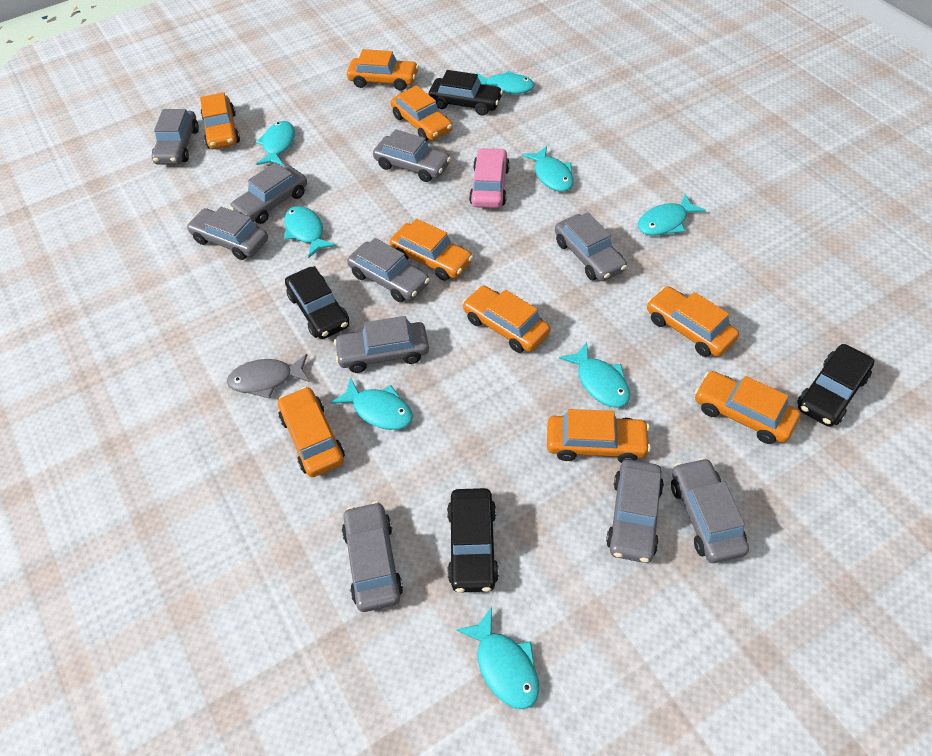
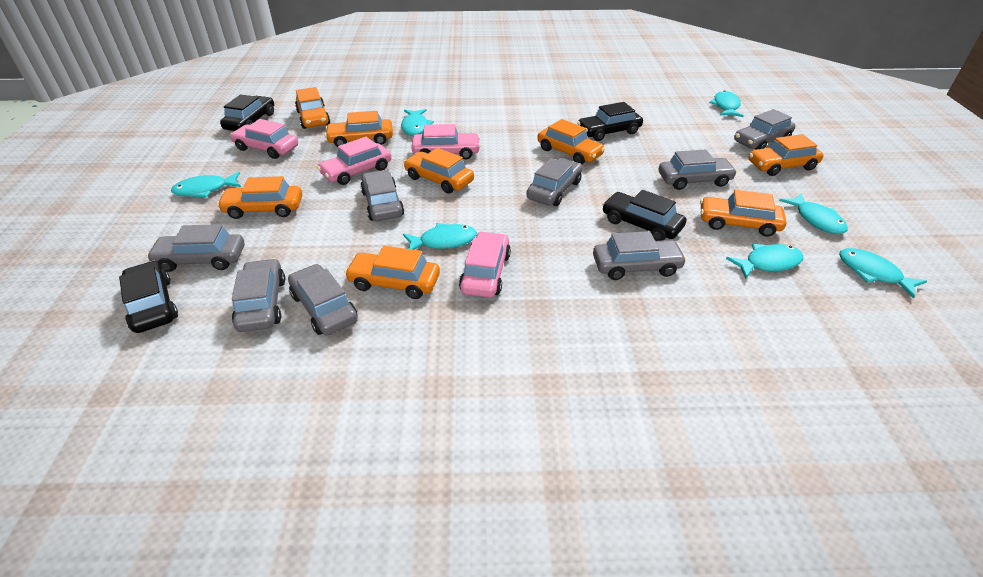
grey car: 10 -> 8
grey fish: 1 -> 0
orange car: 9 -> 8
pink car: 1 -> 4
turquoise fish: 8 -> 7

